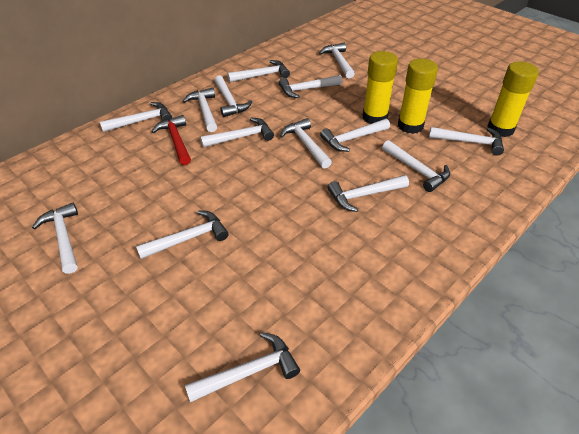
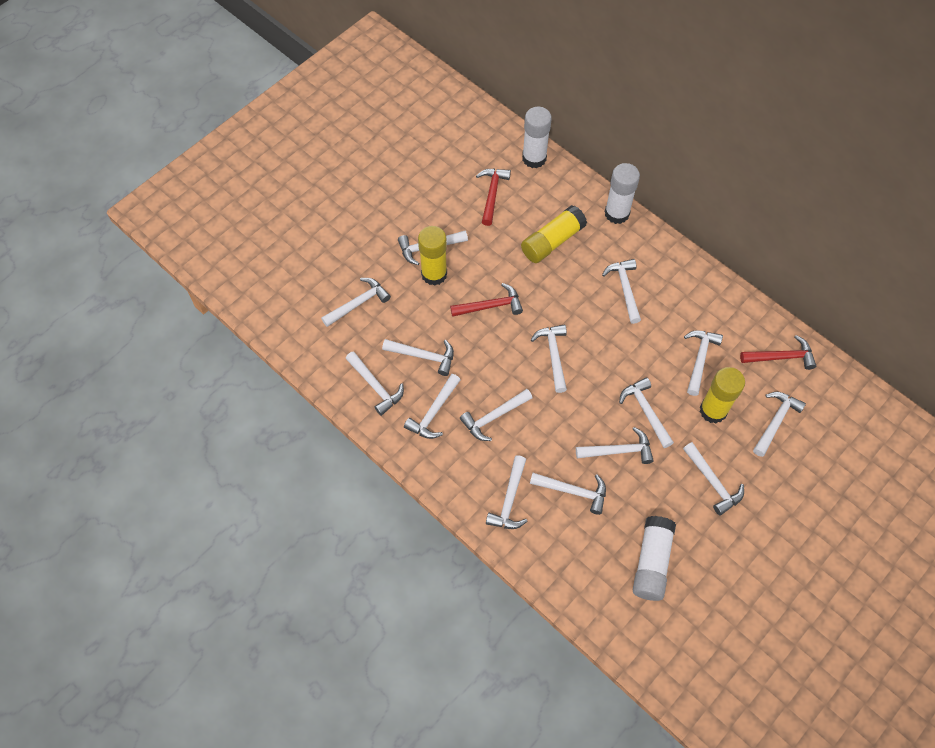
red hammer: 1 -> 3
white glue stick: 0 -> 3

